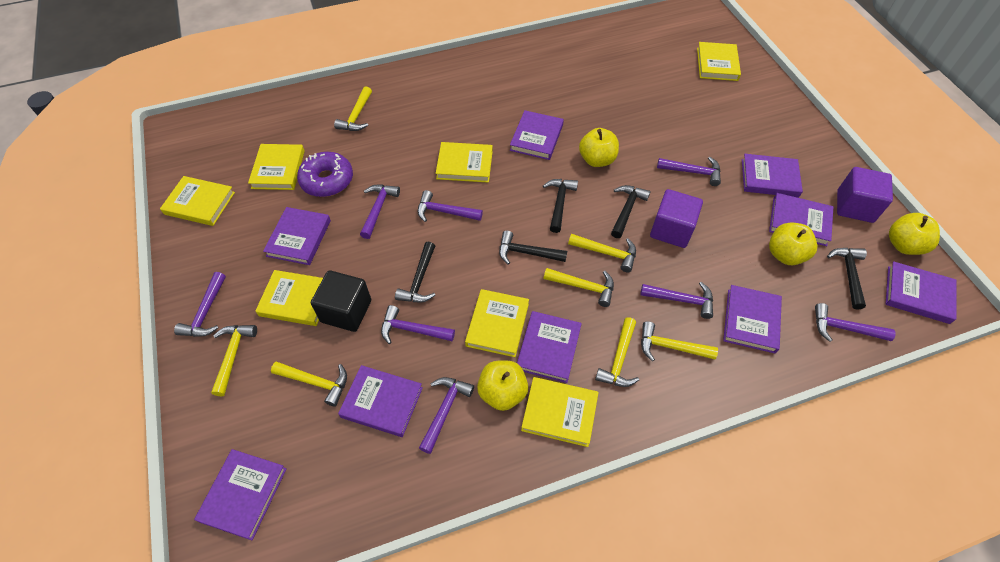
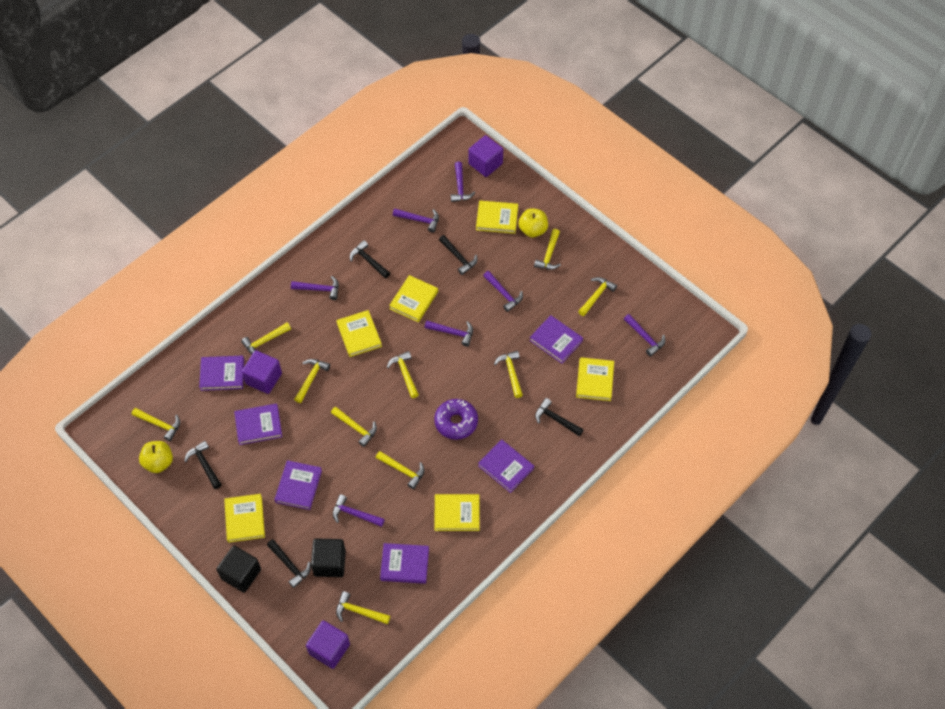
black cube: 1 -> 2
purple book: 9 -> 6
purple cube: 2 -> 3
purple hammer: 8 -> 7
yellow apple: 4 -> 2
yellow book: 7 -> 6
yellow hammer: 7 -> 10

